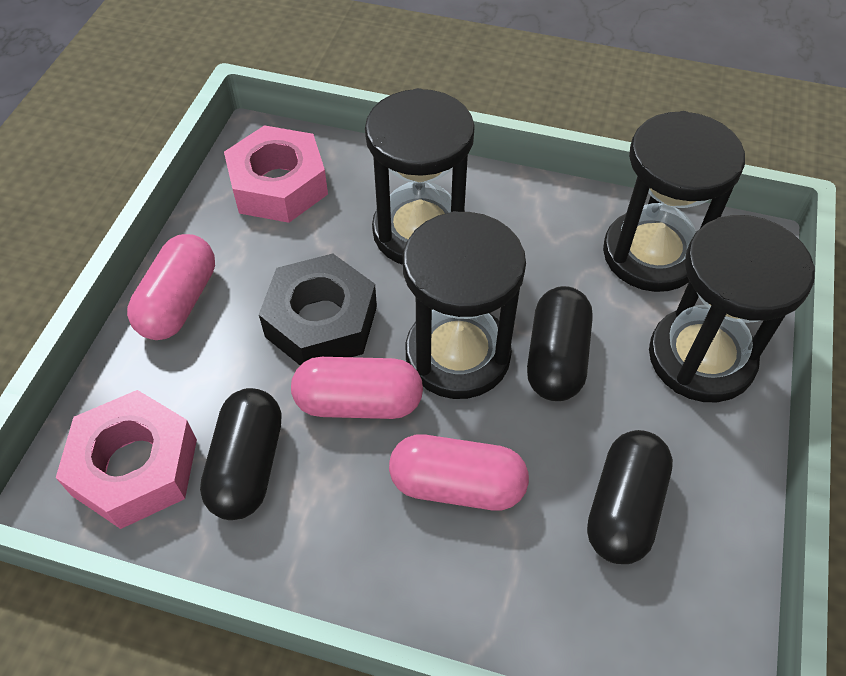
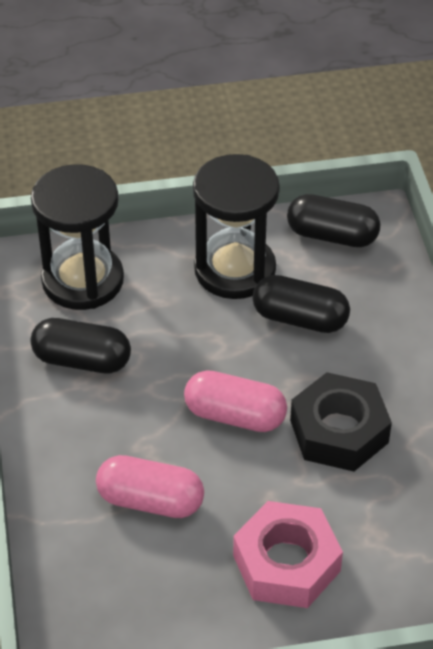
black hourglass: 4 -> 2
pink capsule: 3 -> 2
pink nut: 2 -> 1

